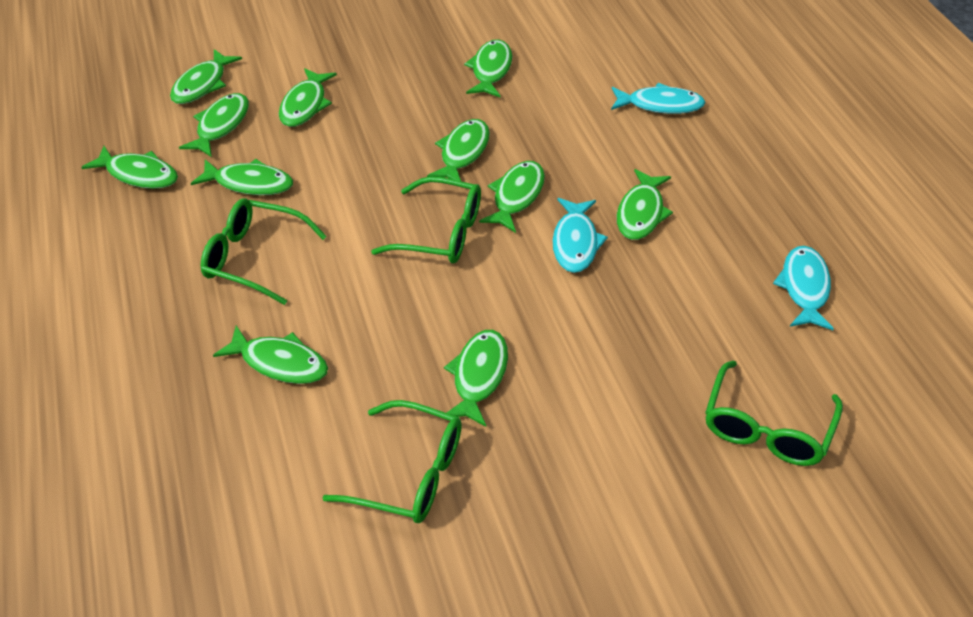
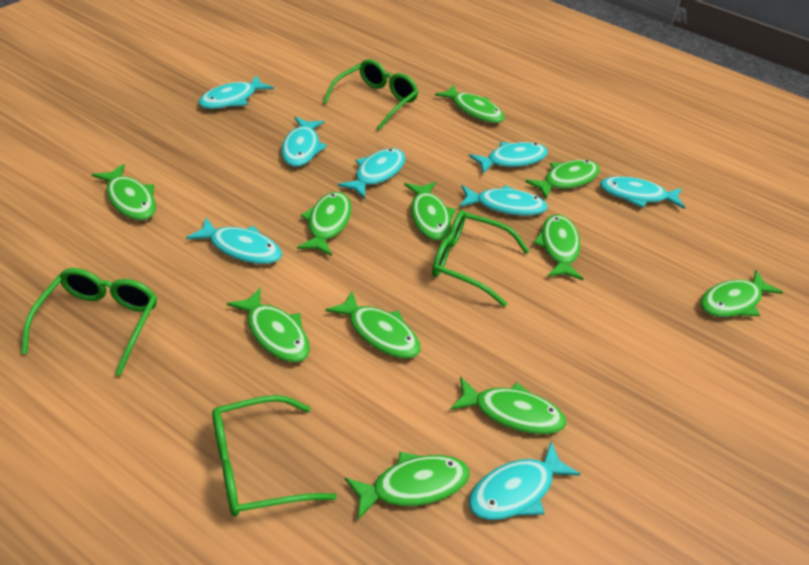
turquoise fish: 3 -> 8

